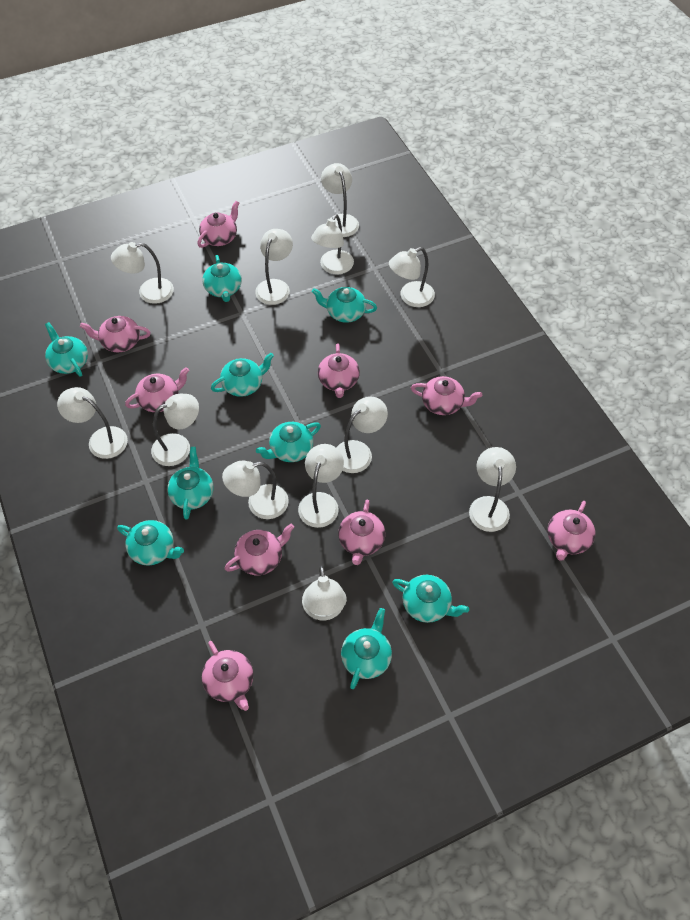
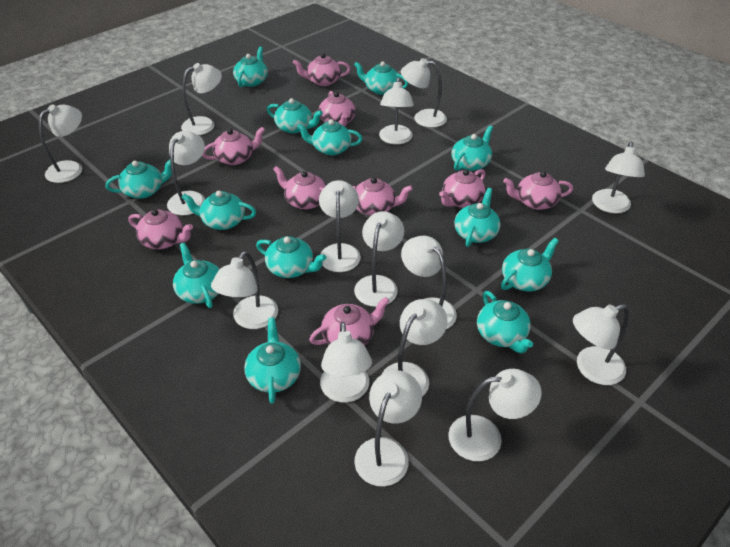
turquoise teapot: 9 -> 13
white lamp: 12 -> 15

